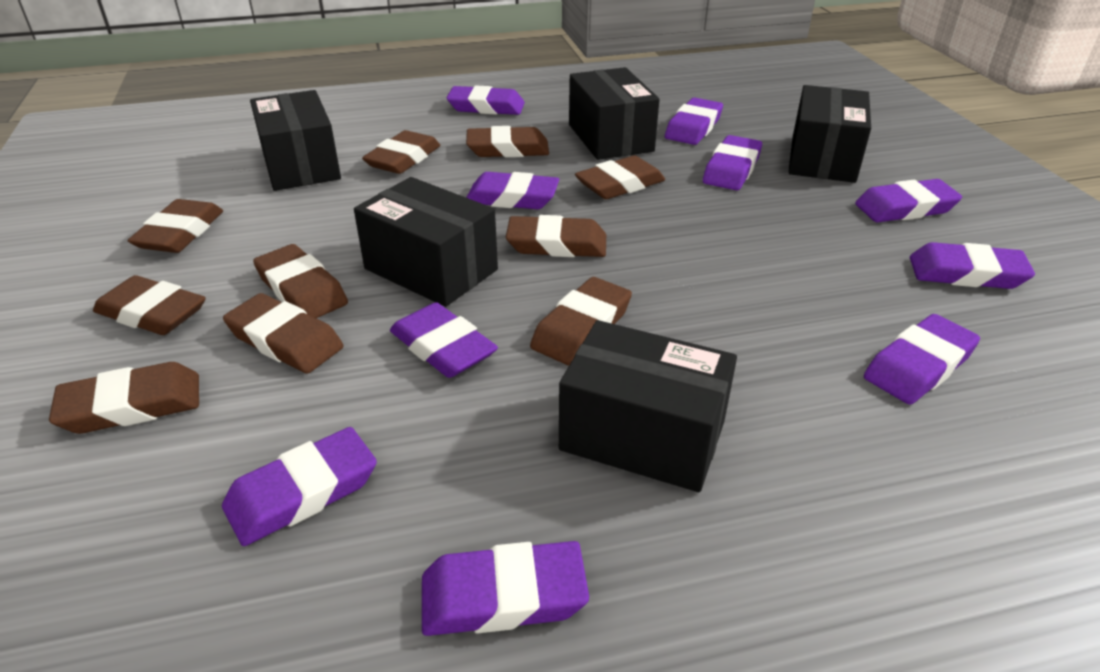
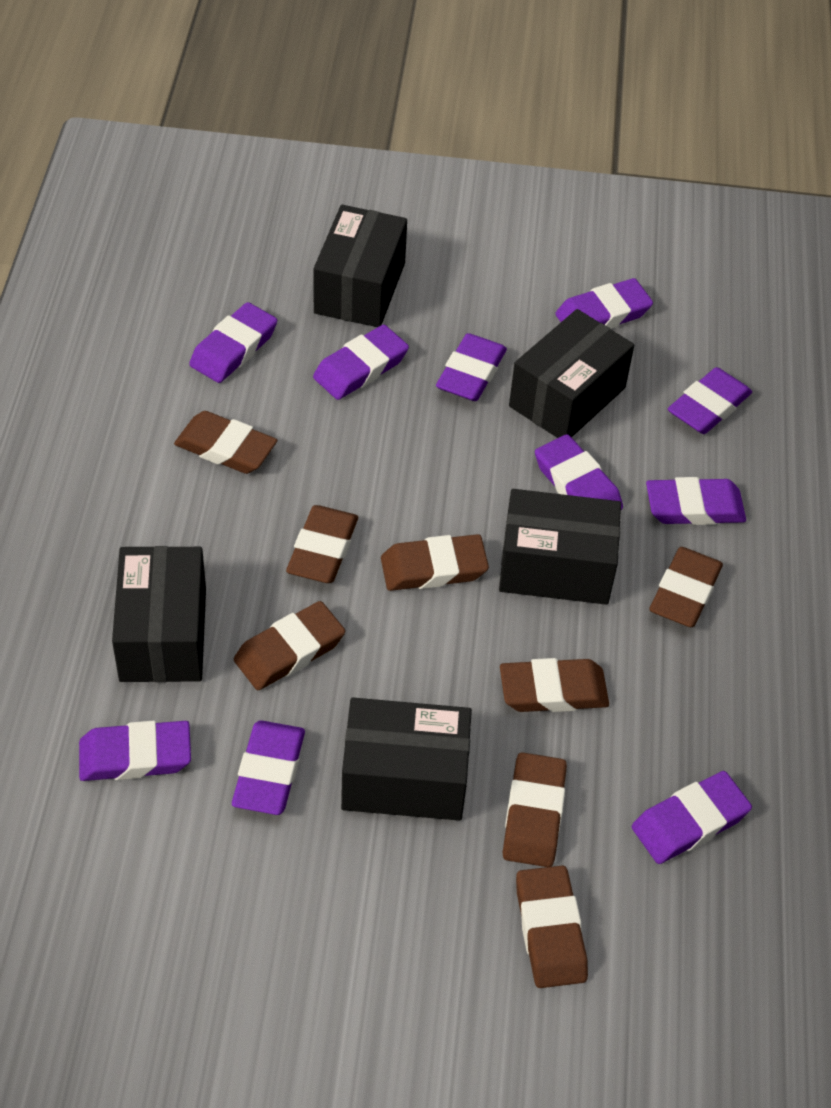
brown eraser: 10 -> 8

